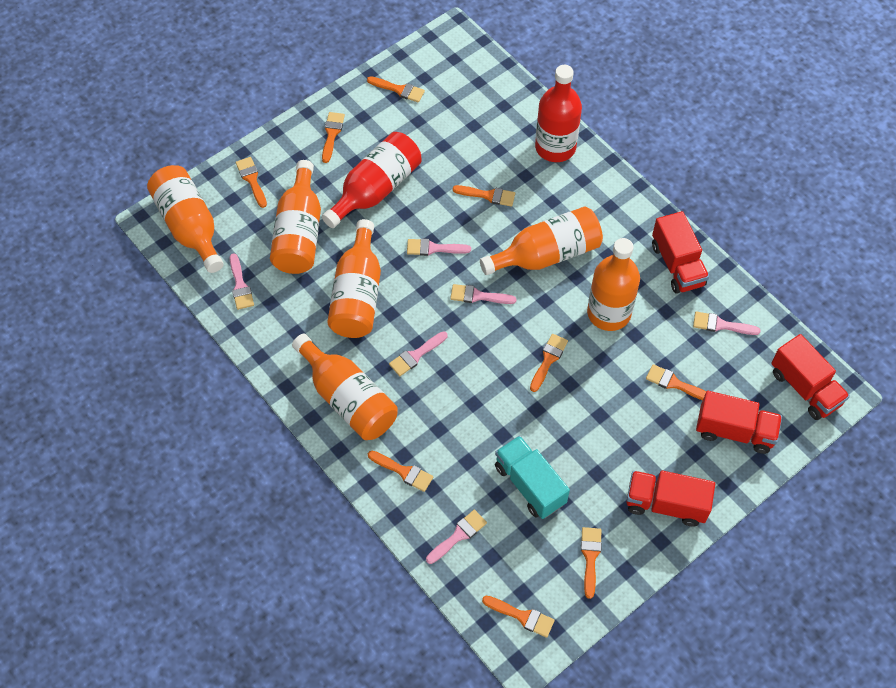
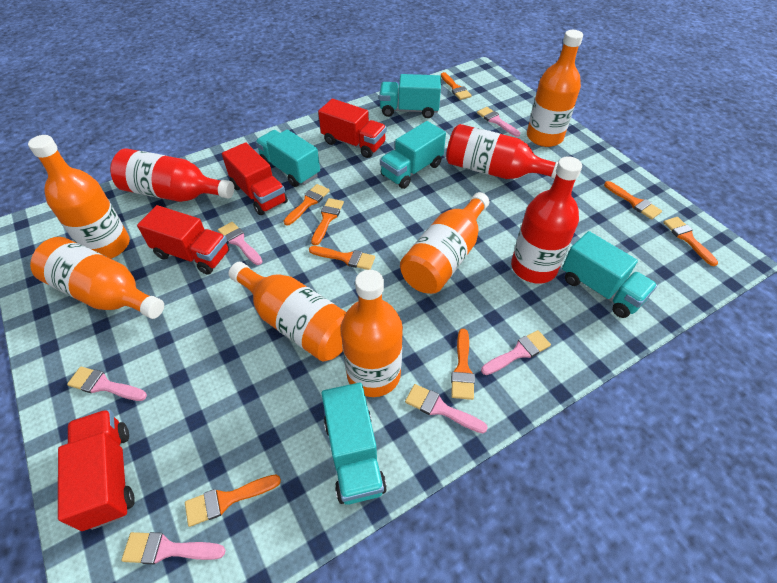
orange brush: 9 -> 8
red bottle: 2 -> 3
turquoise truck: 1 -> 5

